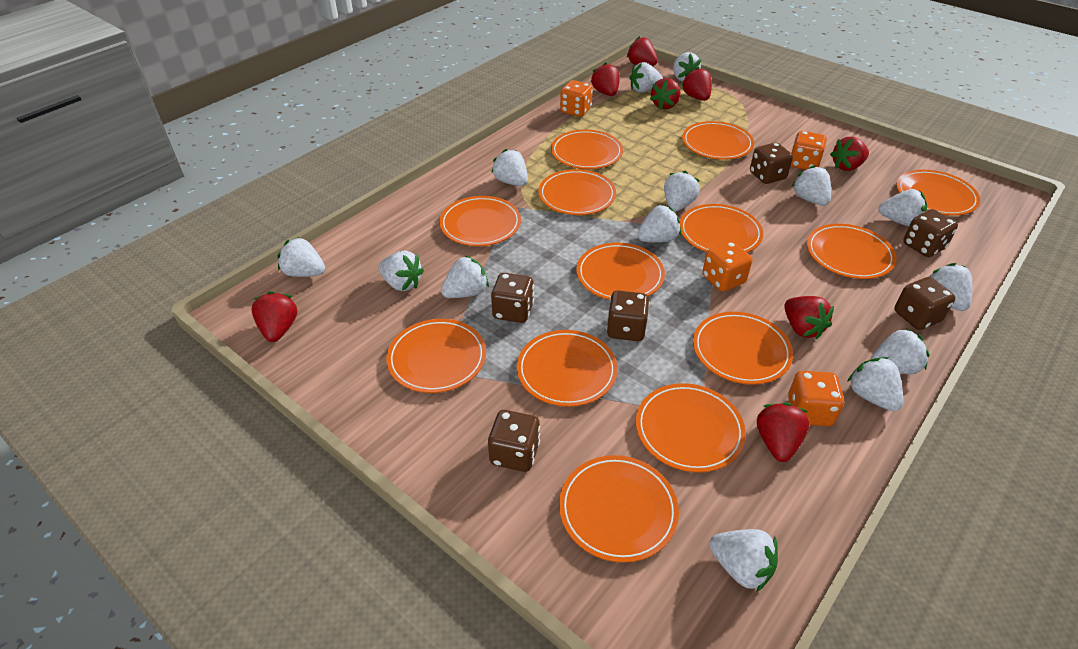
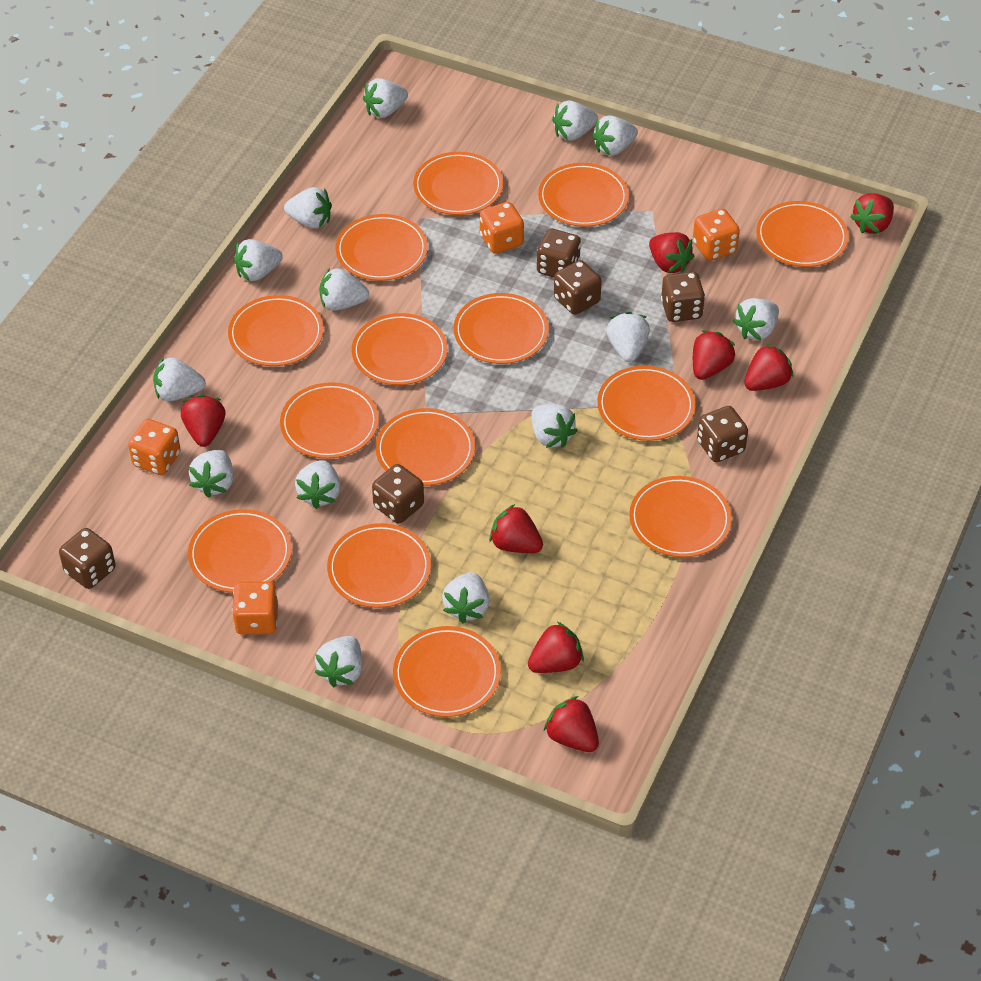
orange plate: 13 -> 14

